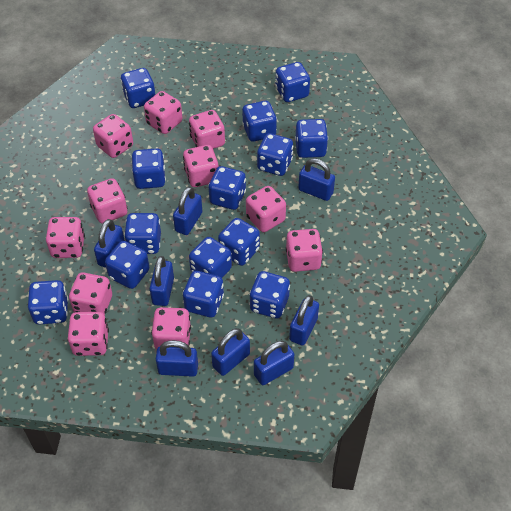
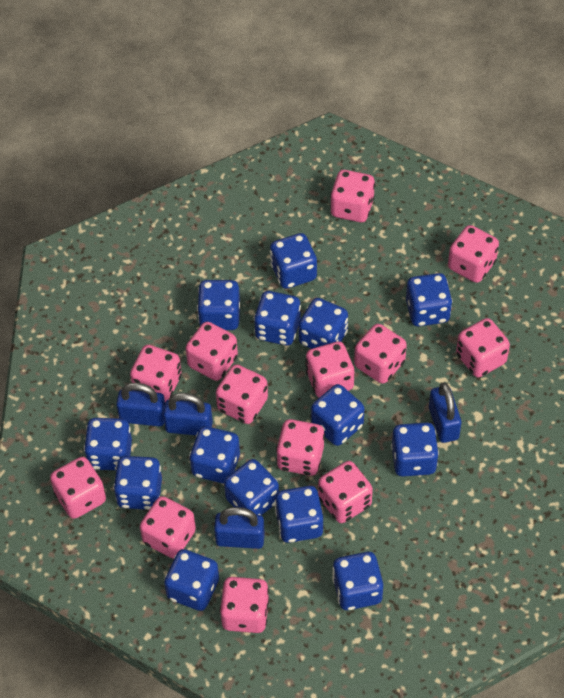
blue padlock: 8 -> 4
pink dice: 11 -> 13

